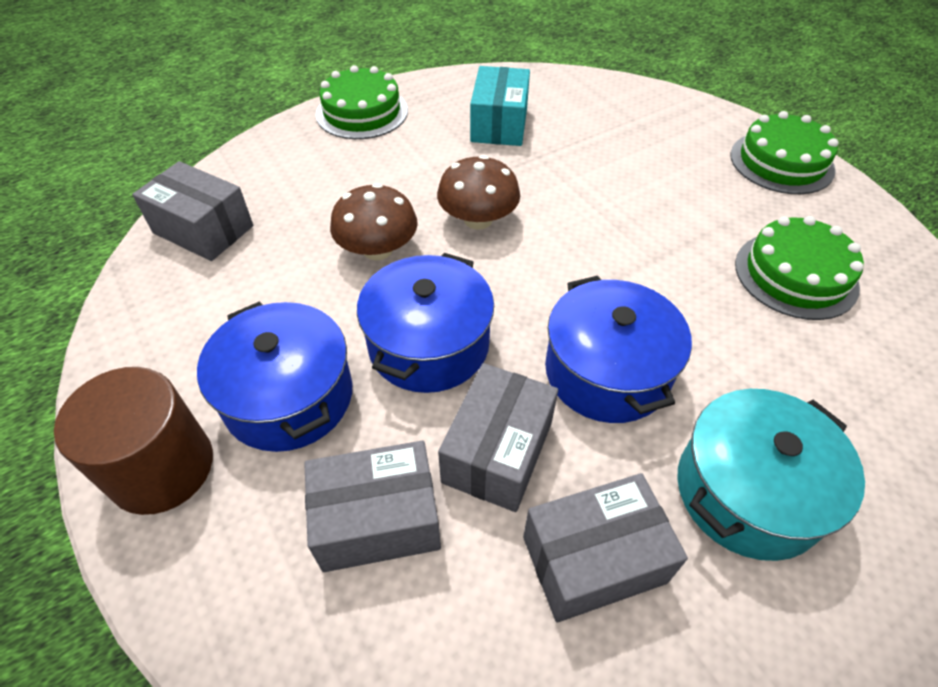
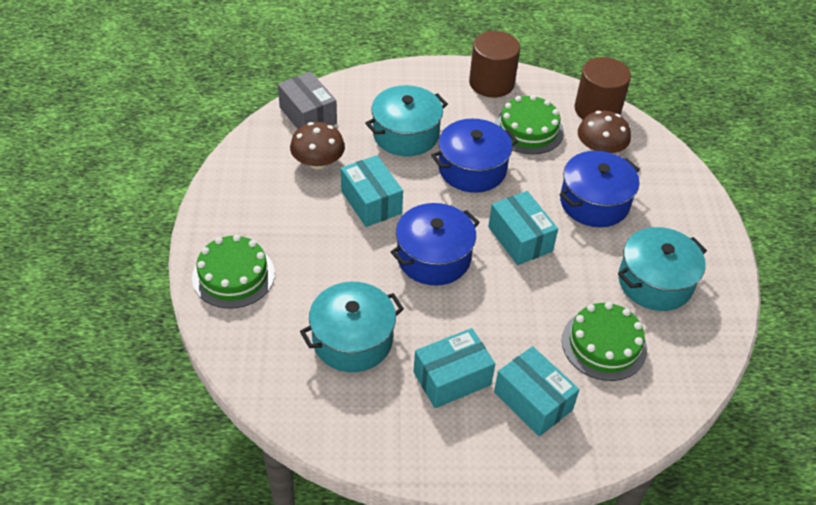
brown cylinder: 1 -> 2
grey box: 4 -> 1
turquoise box: 1 -> 4
turquoise pot: 1 -> 3

